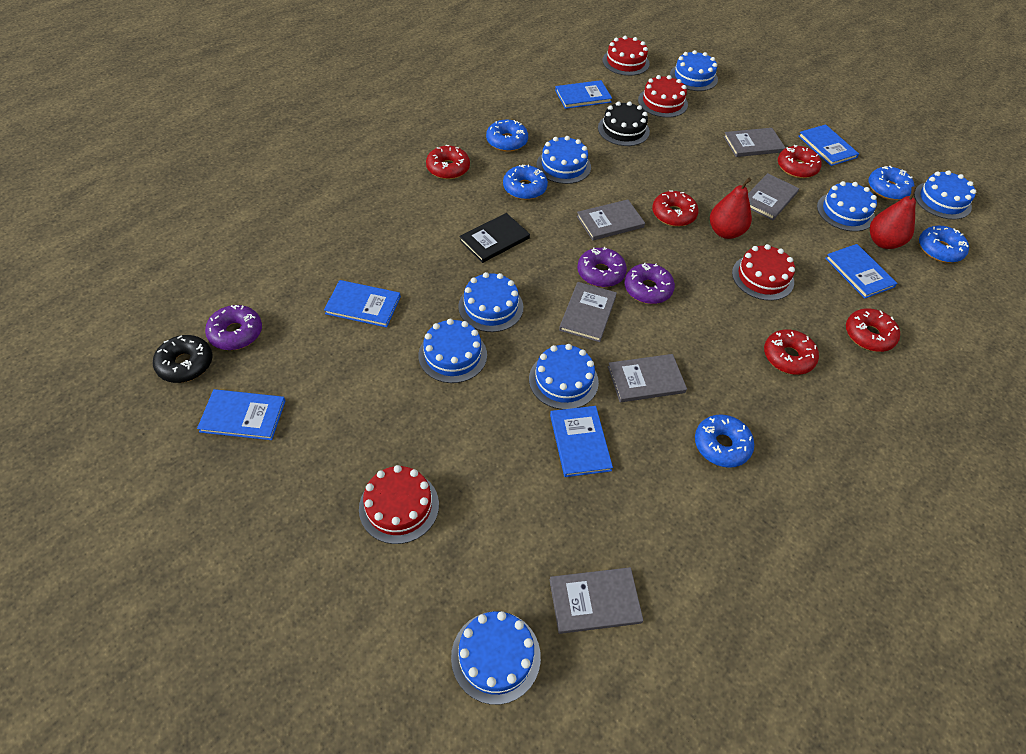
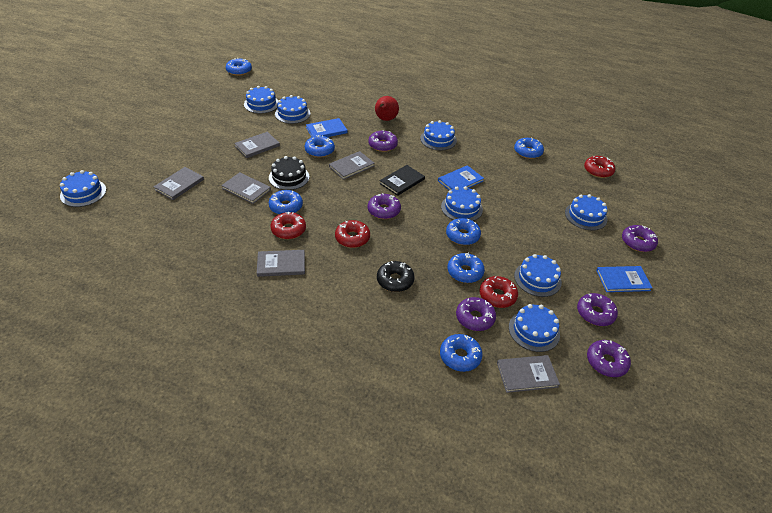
blue book: 6 -> 3
blue donut: 5 -> 7
purple donut: 3 -> 6
red cake: 4 -> 0
red donut: 5 -> 4
red pear: 2 -> 1

